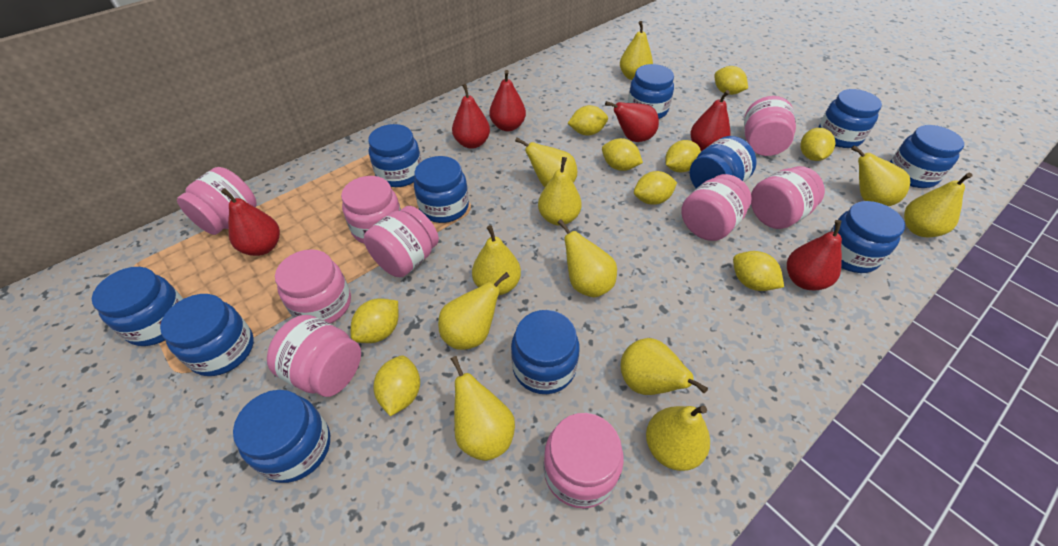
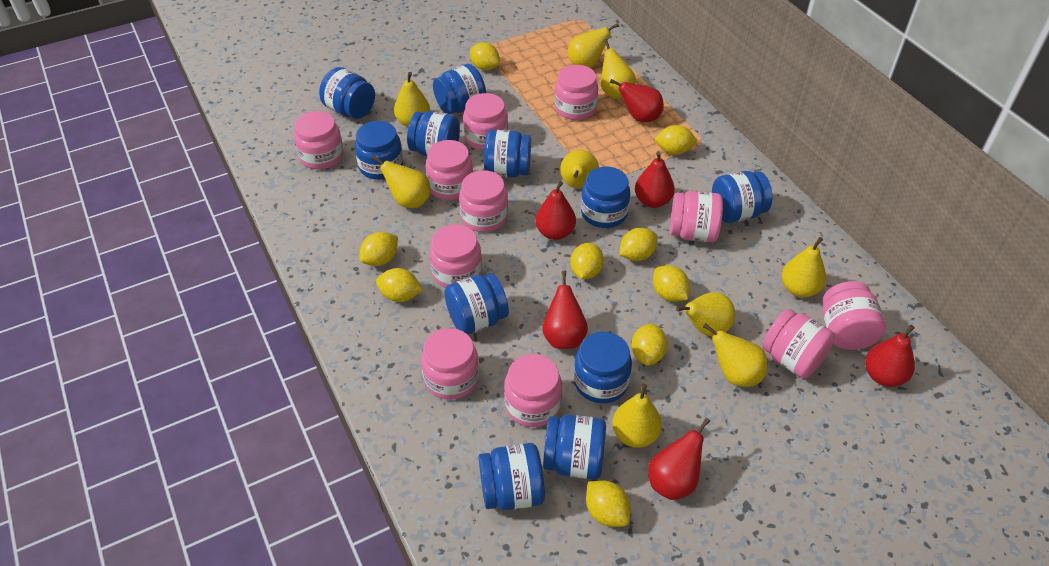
pink jar: 9 -> 11
yellow pear: 11 -> 9

